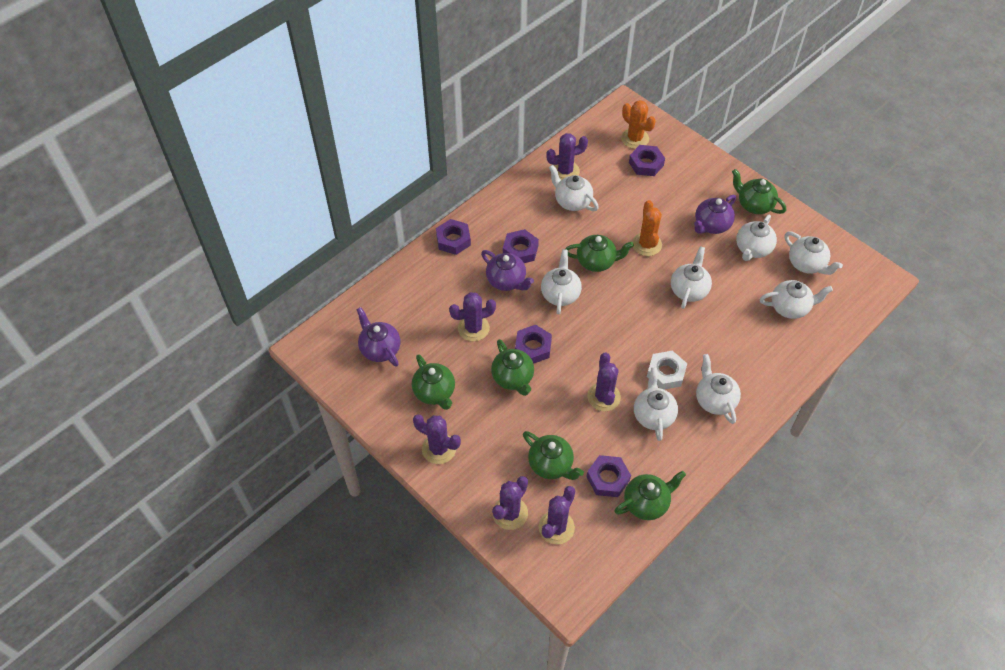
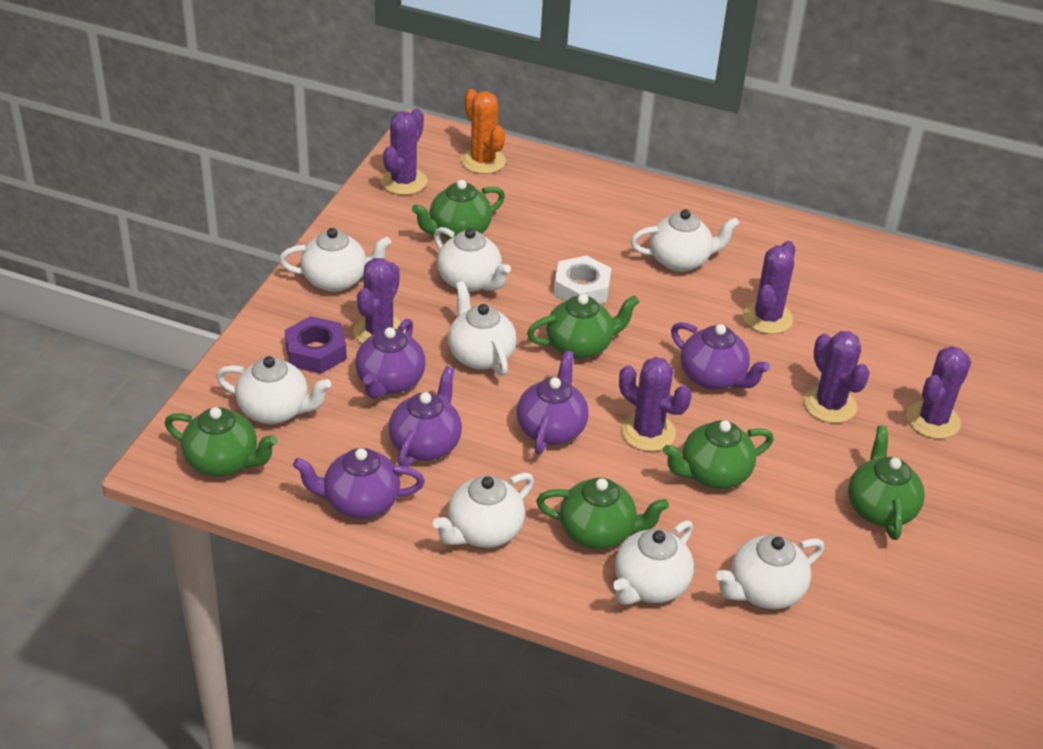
orange cactus: 2 -> 1
purple nut: 5 -> 1
purple teapot: 3 -> 5

